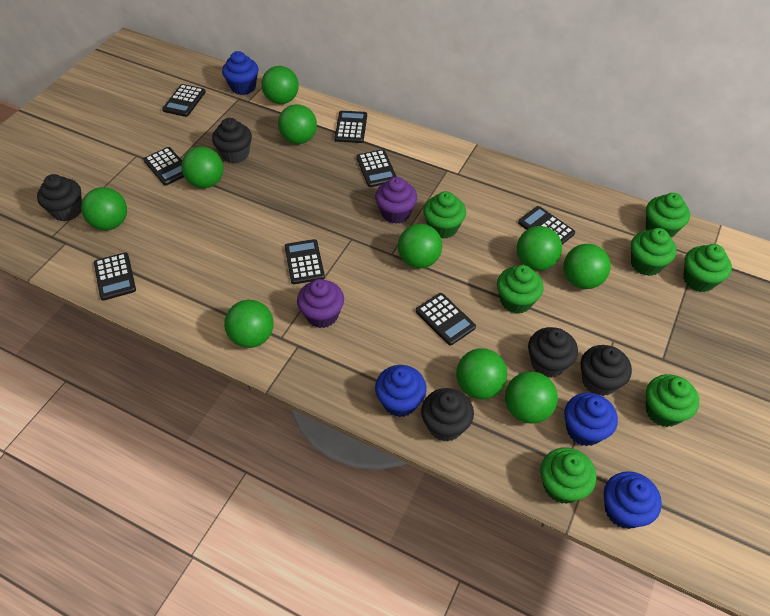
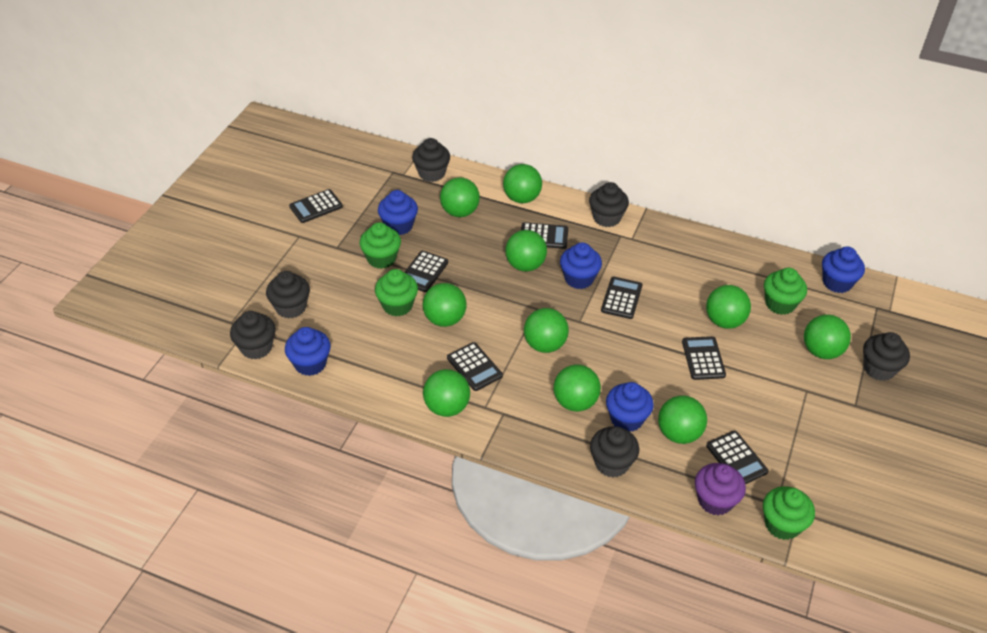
black calculator: 8 -> 7
black cupcake: 5 -> 6
blue cupcake: 4 -> 5
green cupcake: 7 -> 4
purple cupcake: 2 -> 1

